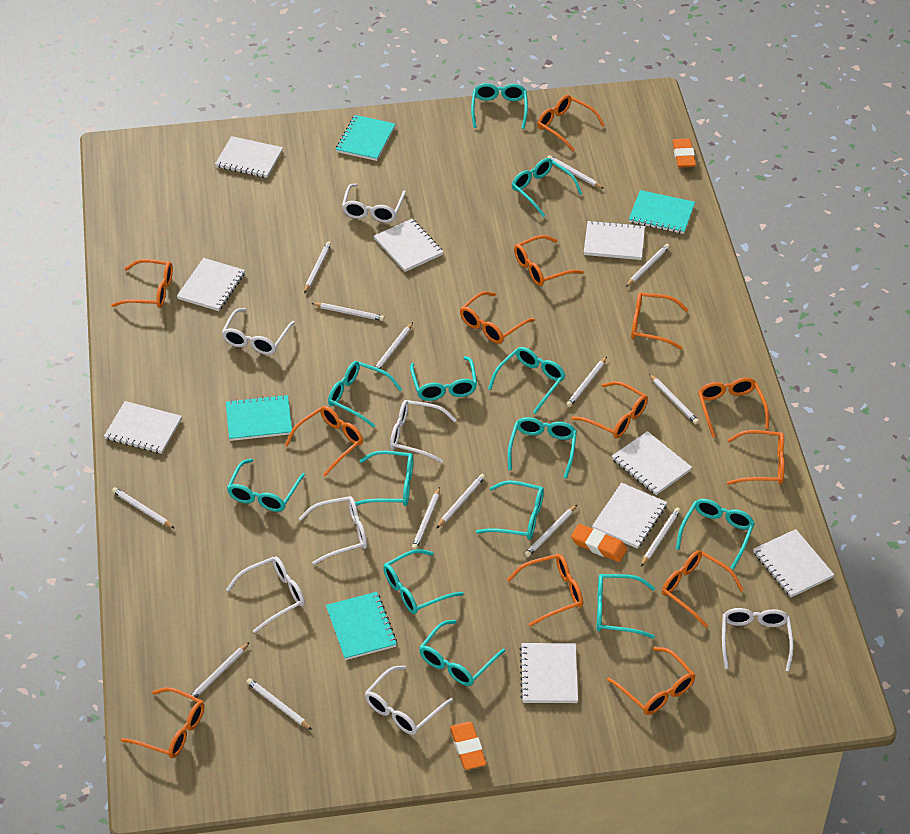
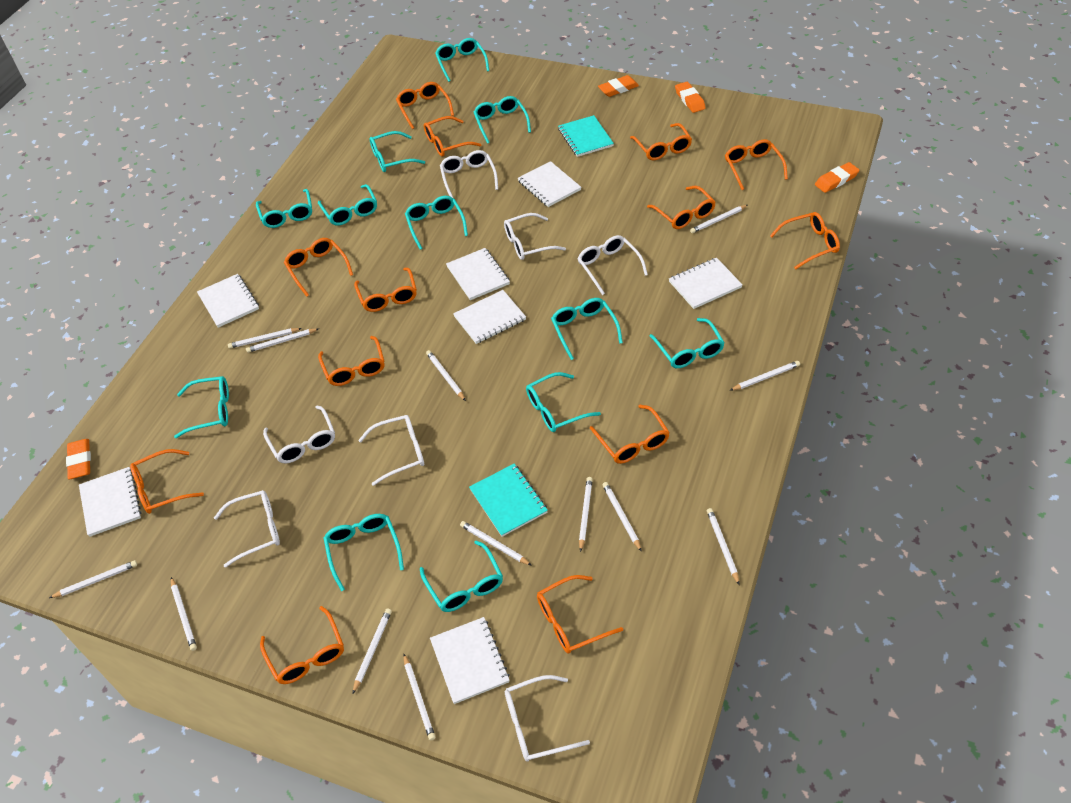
orange eraser: 3 -> 4
turquoise glasses: 13 -> 12
turquoise notebook: 4 -> 2
white notebook: 9 -> 7
white pencil: 14 -> 13

